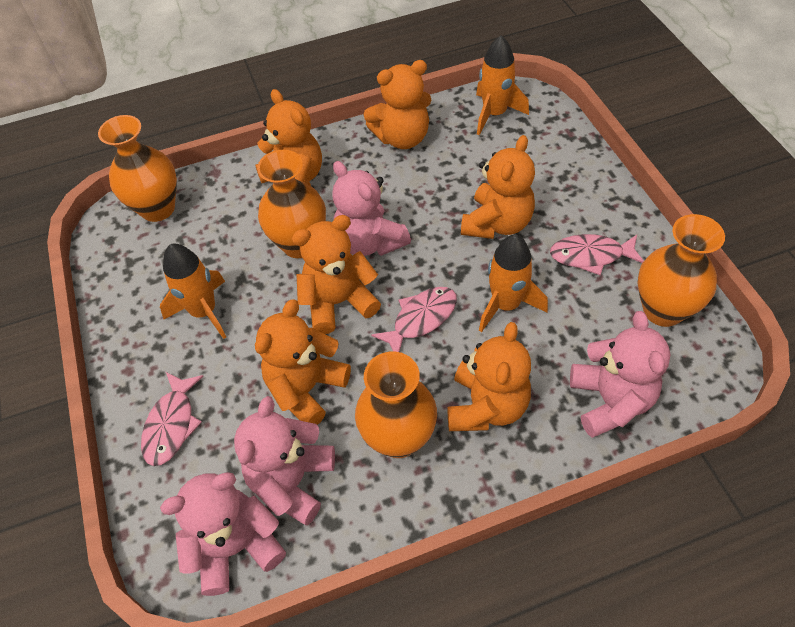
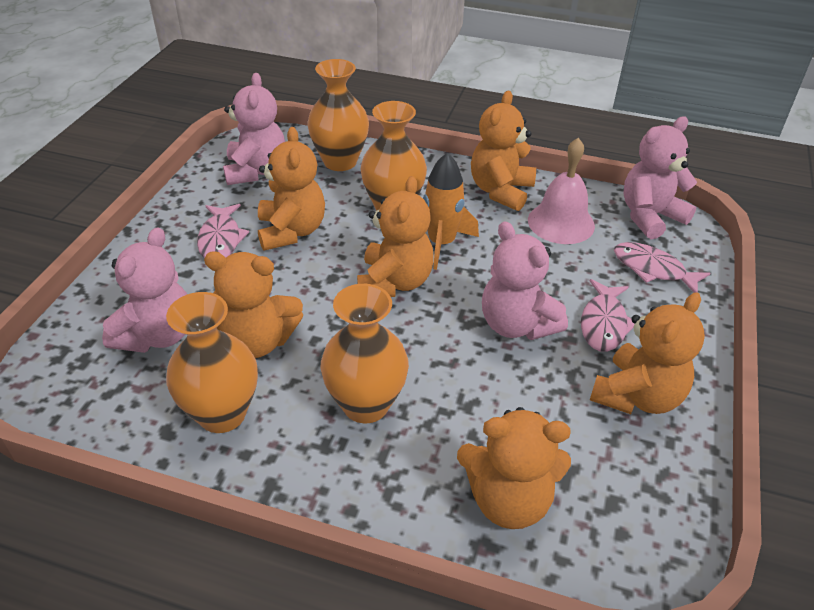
orange rocket: 3 -> 1
pink bell: 0 -> 1

